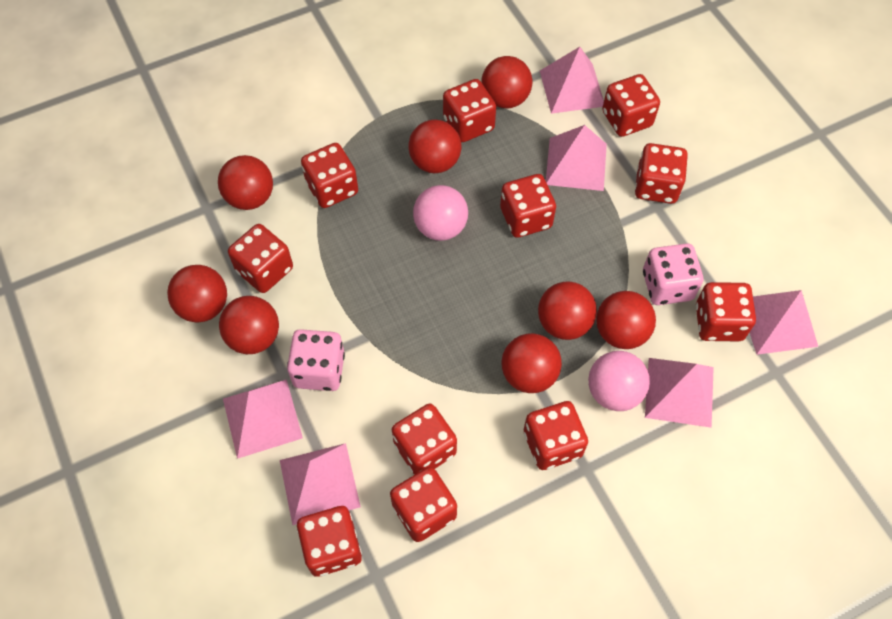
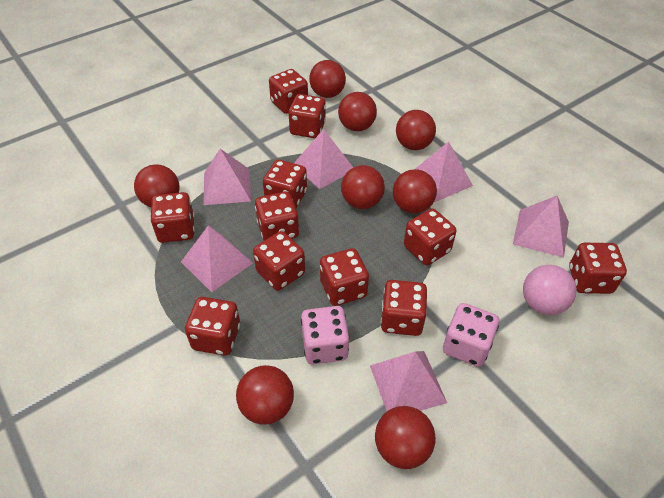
pink ball: 2 -> 1

